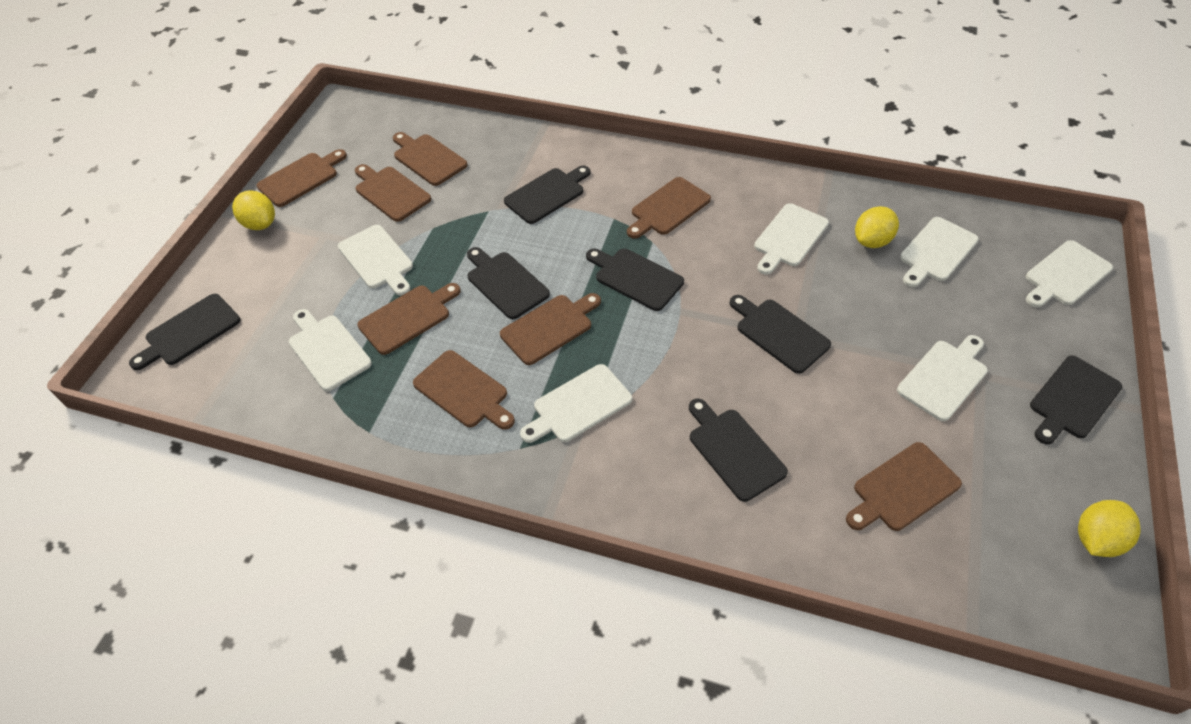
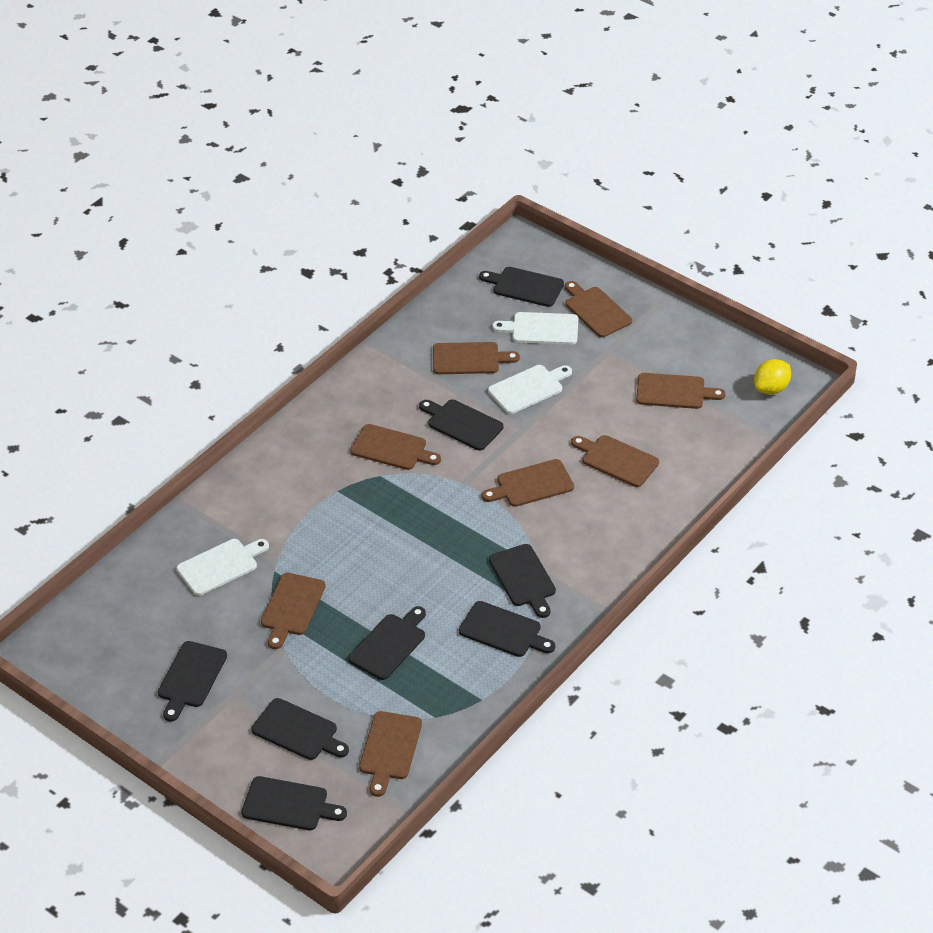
black cutting board: 7 -> 8
white cutting board: 7 -> 3
yellow lemon: 3 -> 1

